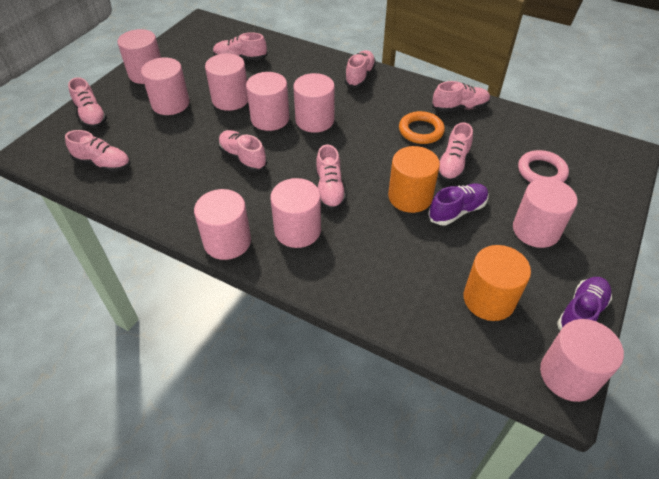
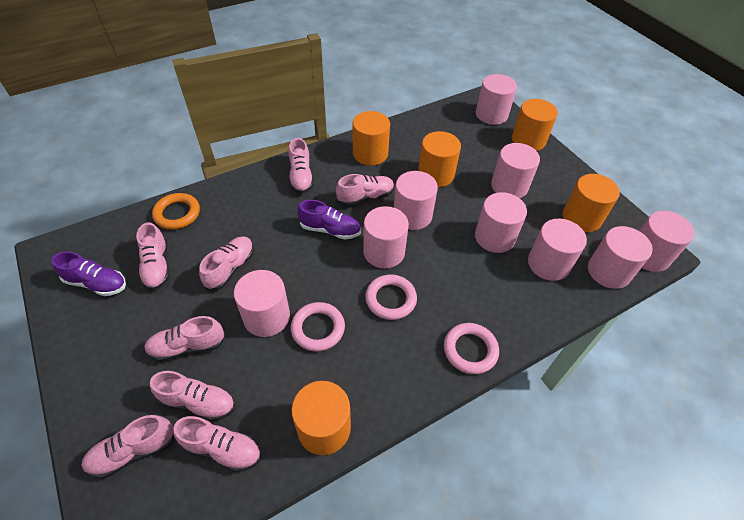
orange cylinder: 2 -> 5
pink ring: 1 -> 3

